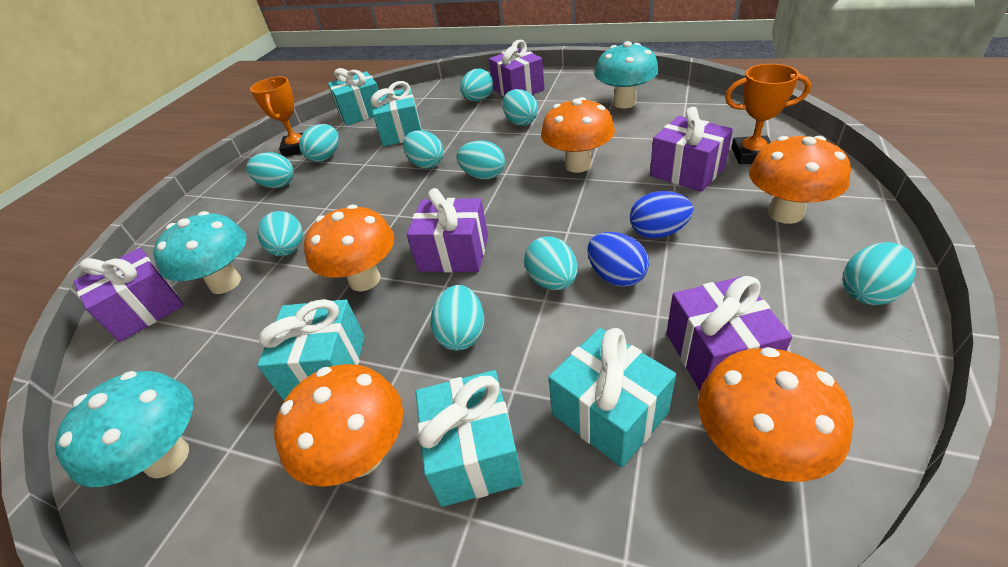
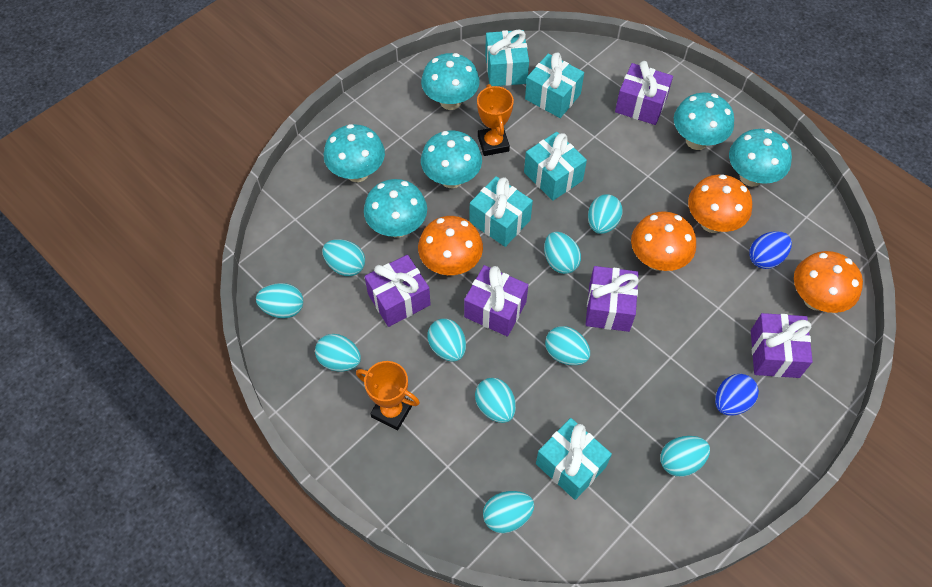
orange mushroom: 5 -> 4
turquoise mushroom: 3 -> 6

